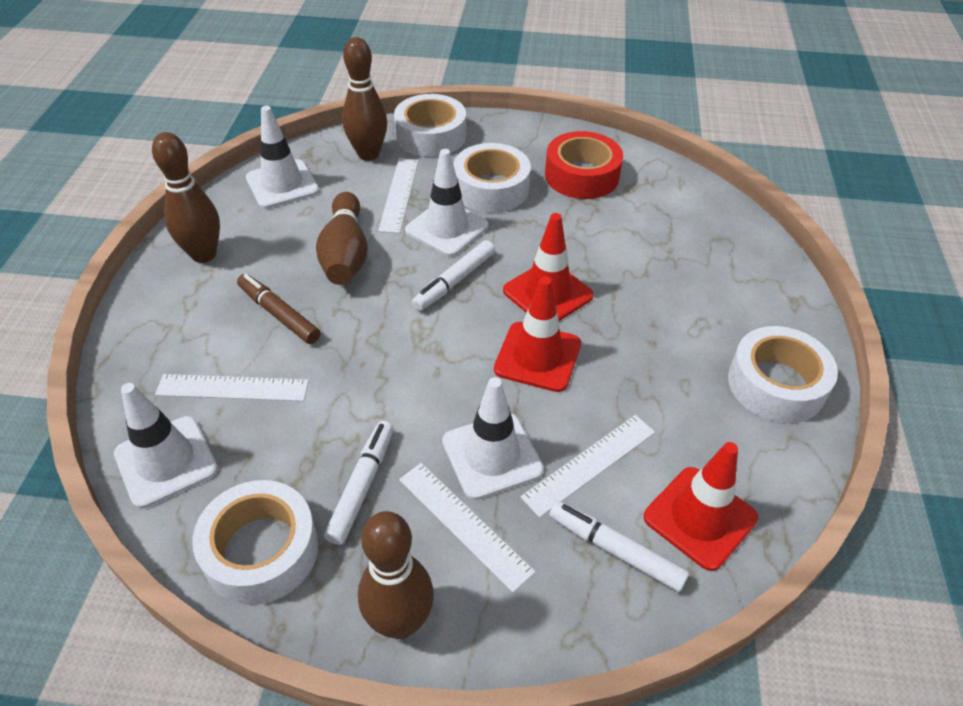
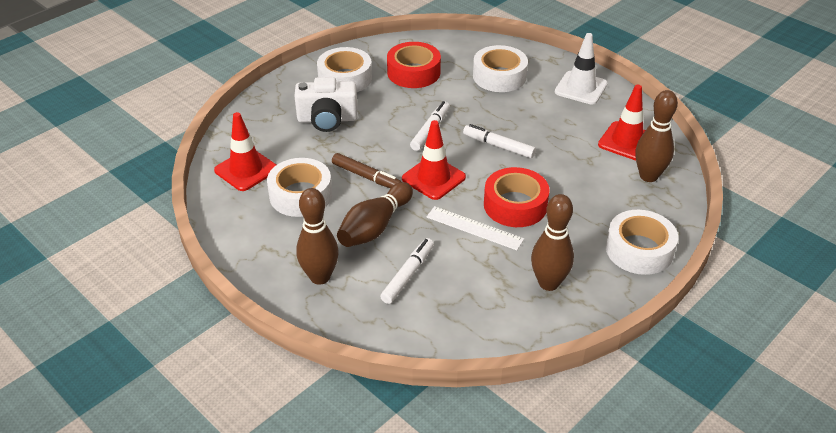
red tape: 1 -> 2
white camera: 0 -> 1
white ruler: 4 -> 1
white traffic cone: 4 -> 1

